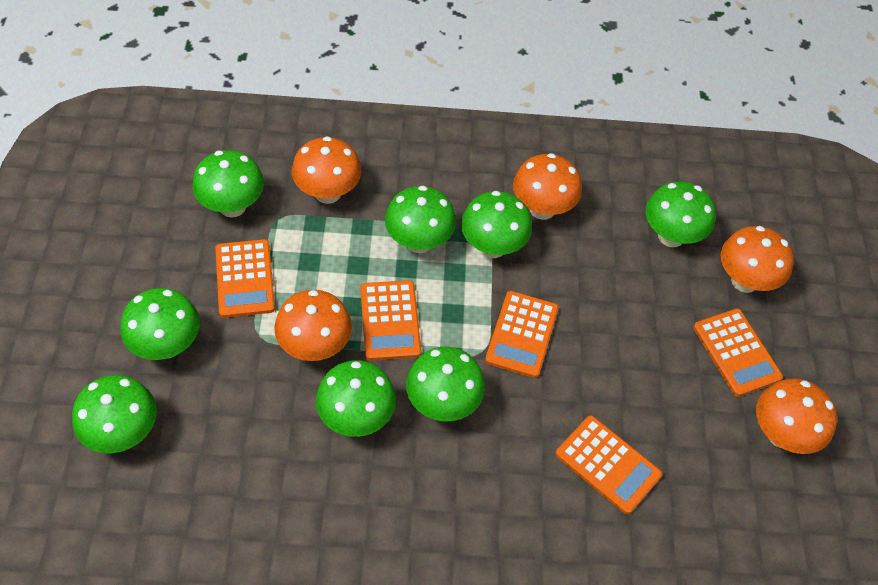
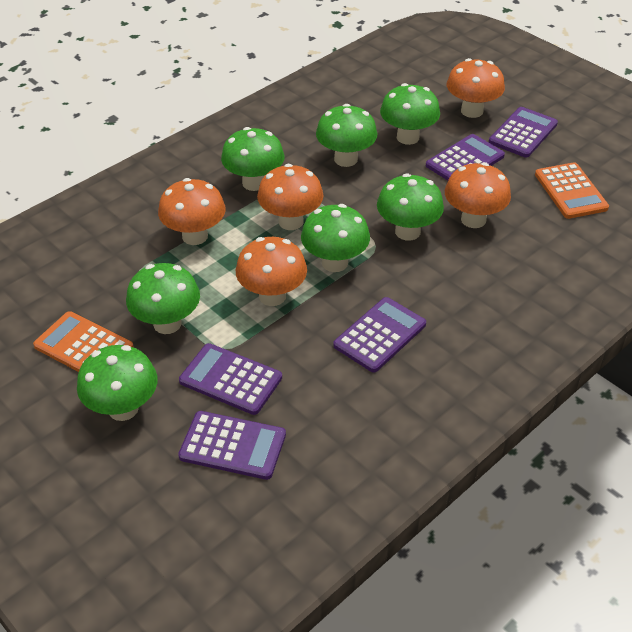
green mushroom: 8 -> 7
orange calculator: 5 -> 2
purple calculator: 0 -> 5

